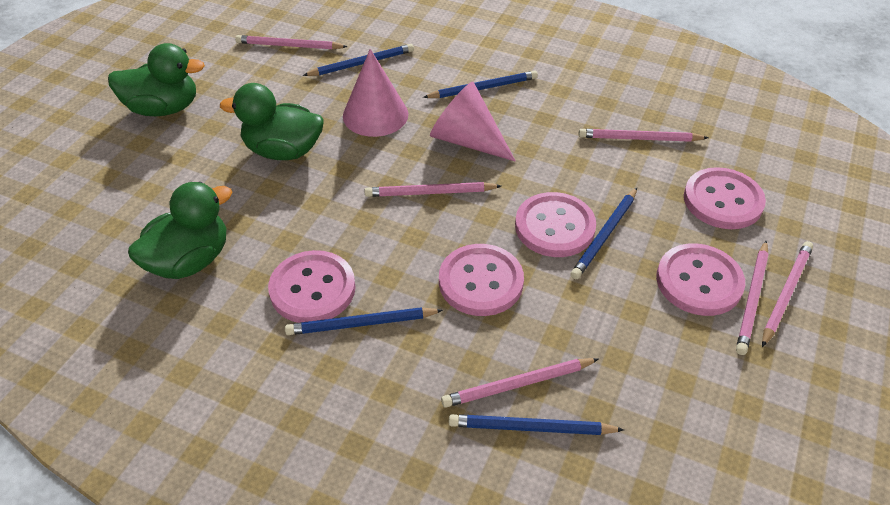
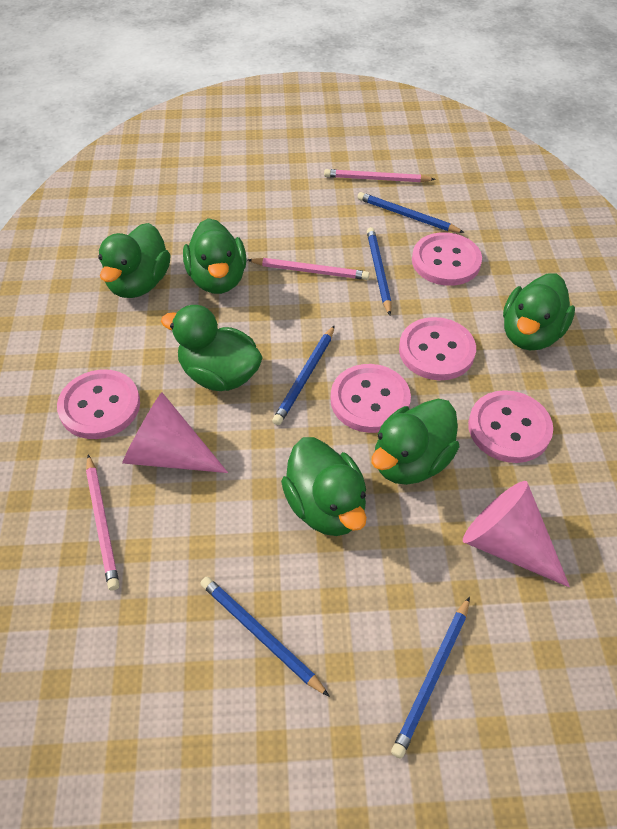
green duck: 3 -> 6
pink pencil: 6 -> 3

